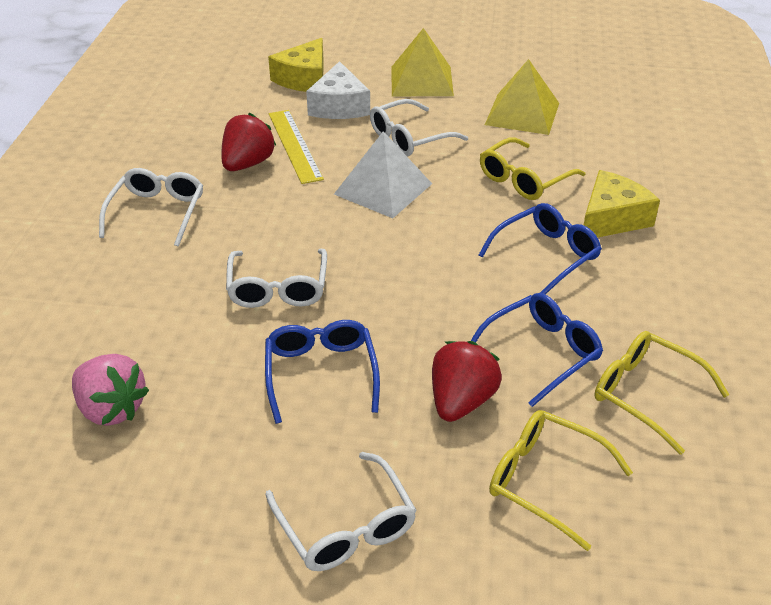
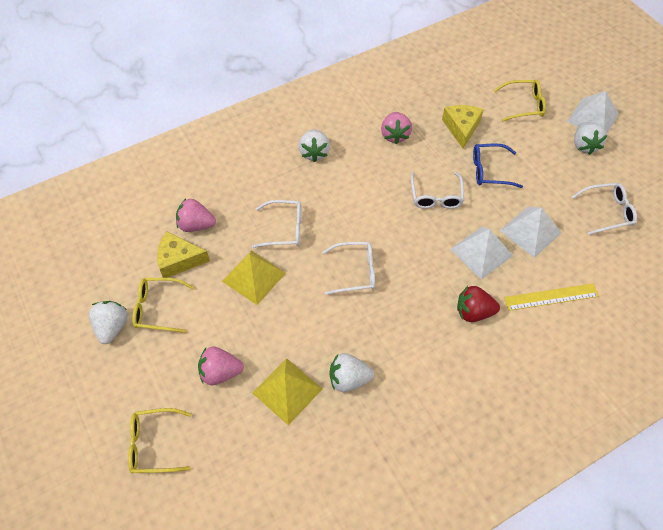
blue glasses: 3 -> 1
pink strawberry: 1 -> 3
red strawberry: 2 -> 1
white cheese: 1 -> 0
white pyramid: 1 -> 3
white strawberry: 0 -> 4

